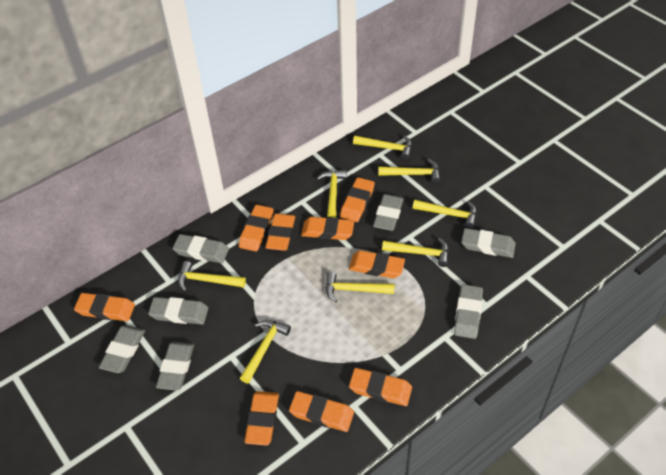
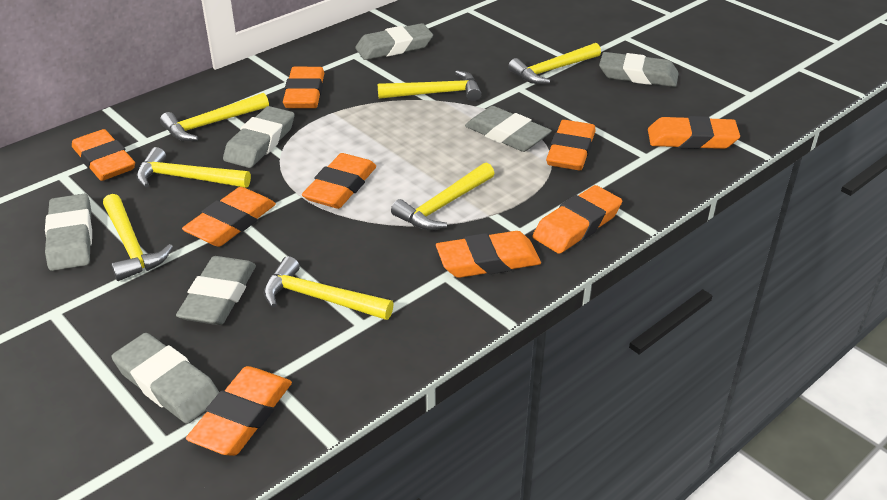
yellow hammer: 8 -> 7

